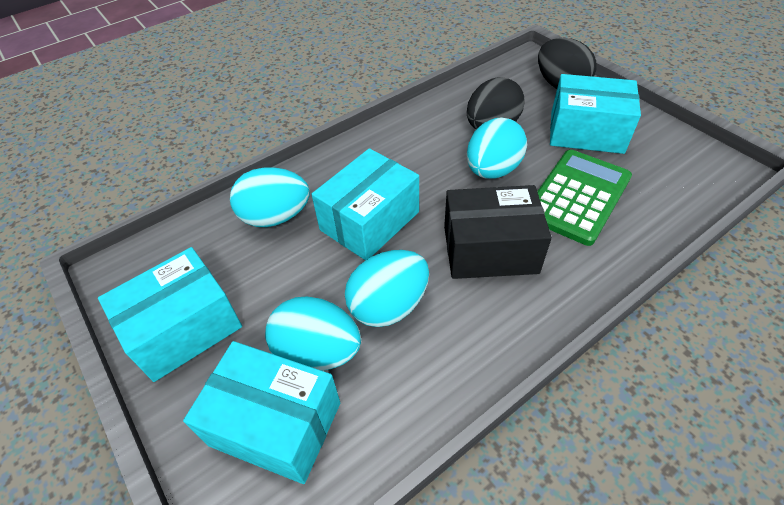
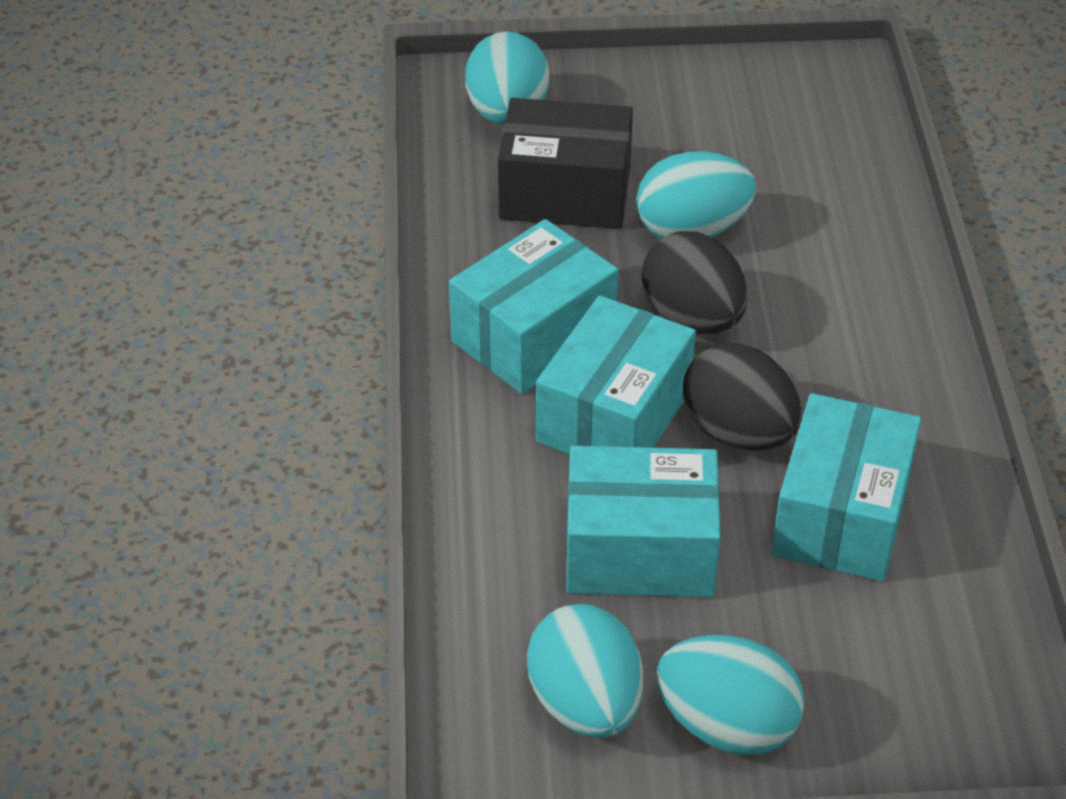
green calculator: 1 -> 0

